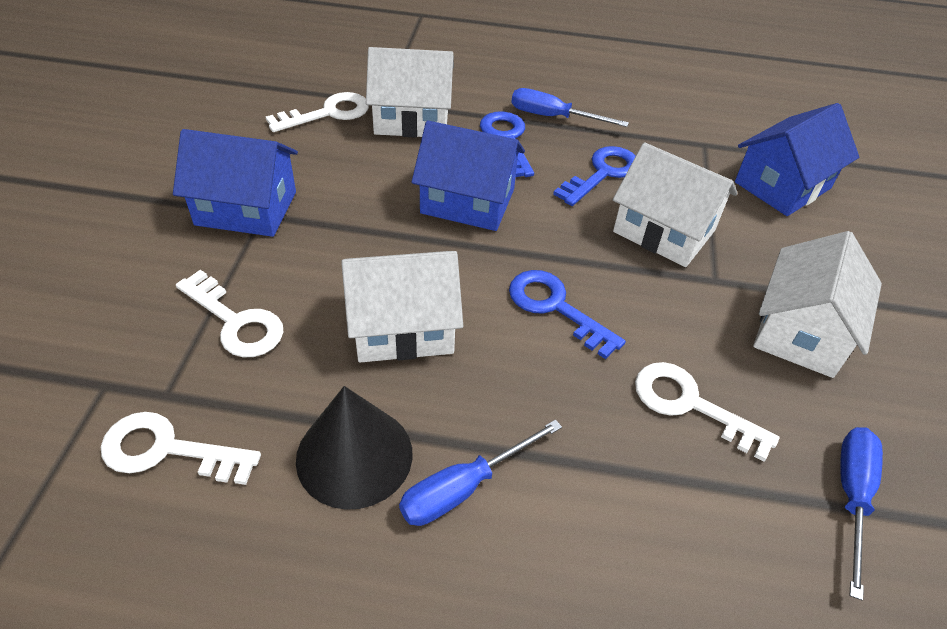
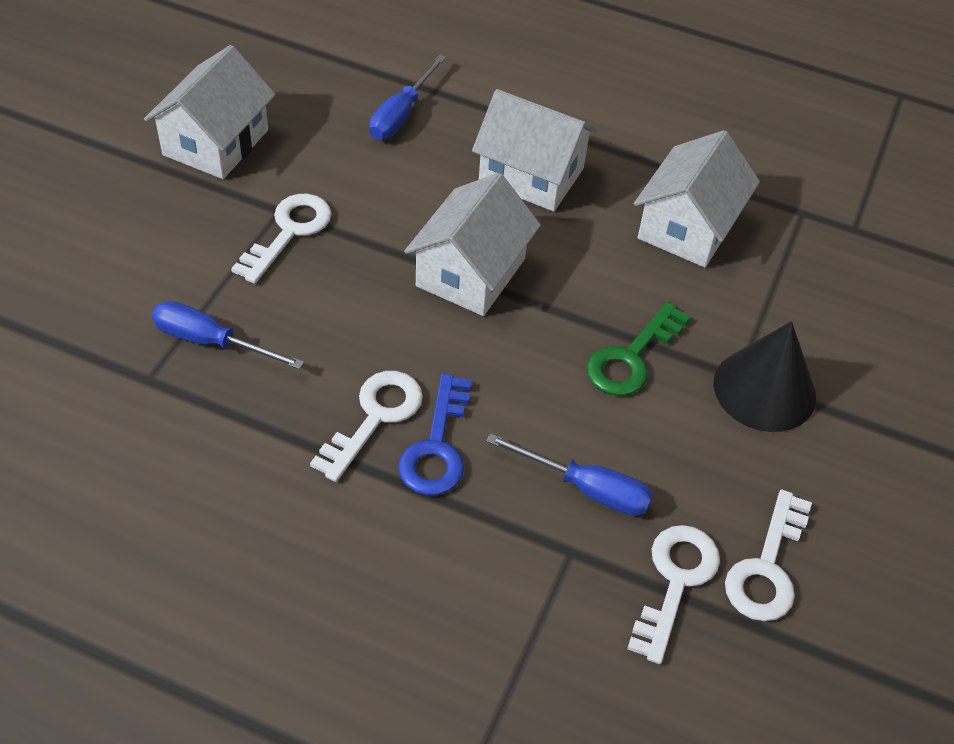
blue house: 3 -> 0
blue key: 3 -> 1
green key: 0 -> 1

